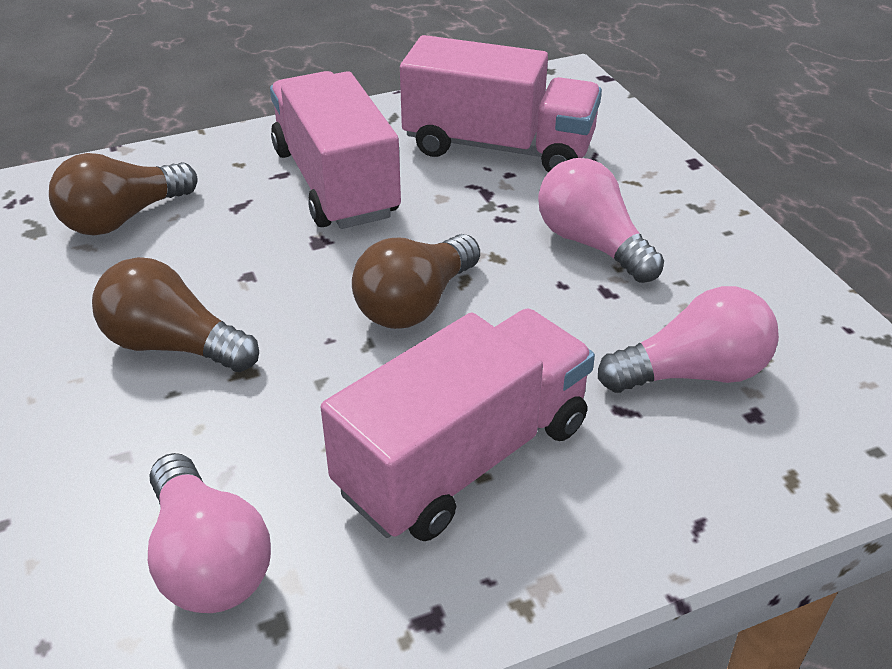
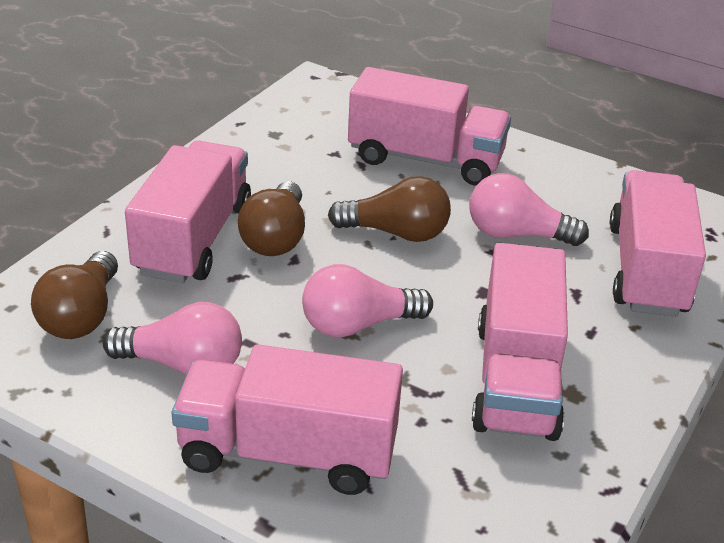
pink truck: 3 -> 5

